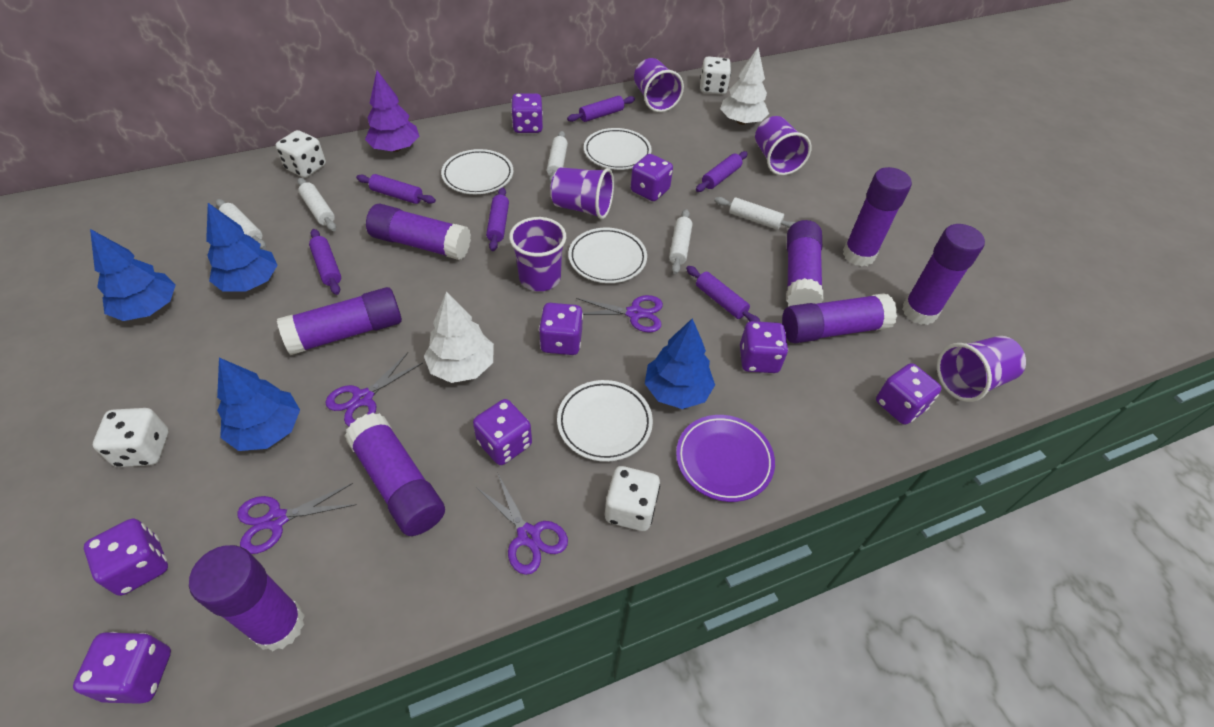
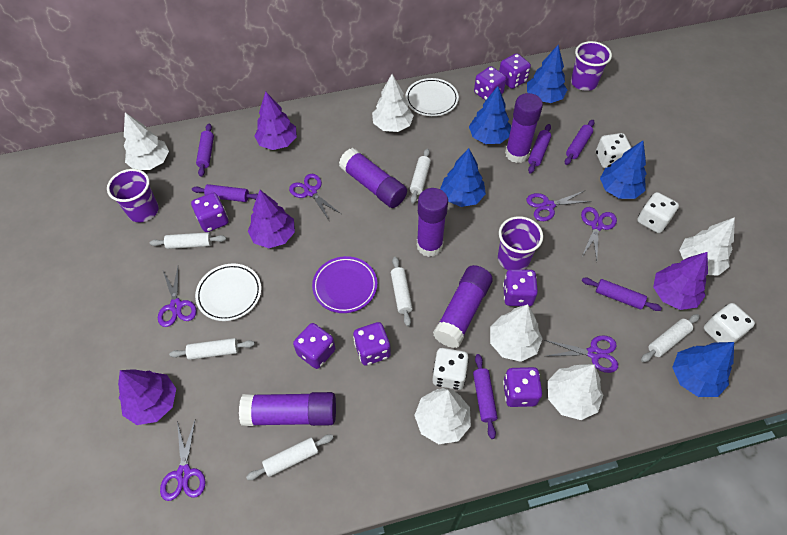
blue tree: 4 -> 5
purple cup: 5 -> 3
purple dice: 8 -> 7
purple glue stick: 8 -> 5
purple scissors: 4 -> 6
purple tree: 1 -> 4
white plate: 4 -> 2
white rolling pin: 5 -> 6
white tree: 2 -> 6

